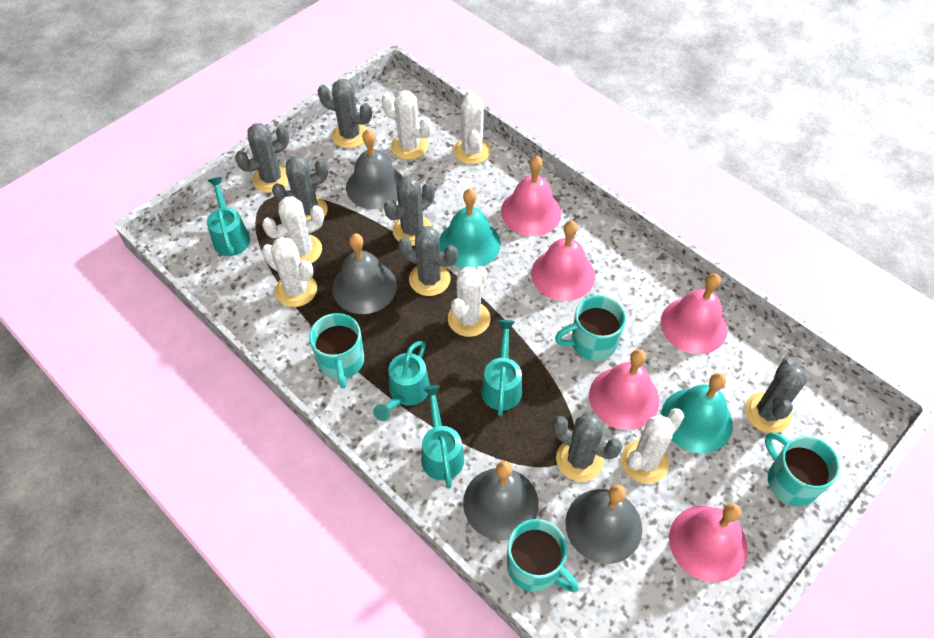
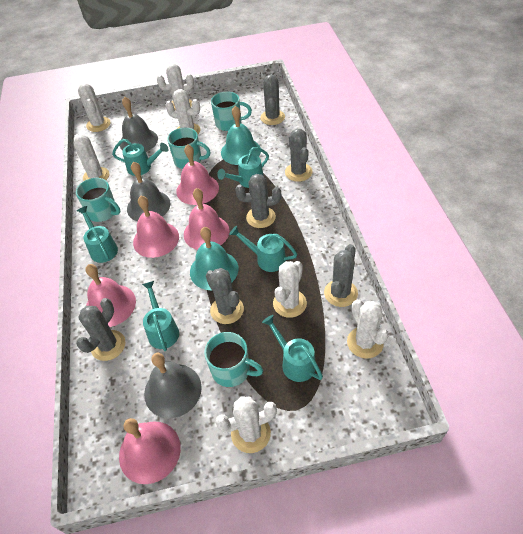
grey bell: 4 -> 3
grey cactus: 7 -> 6
turquoise watering can: 4 -> 6
white cactus: 6 -> 7

